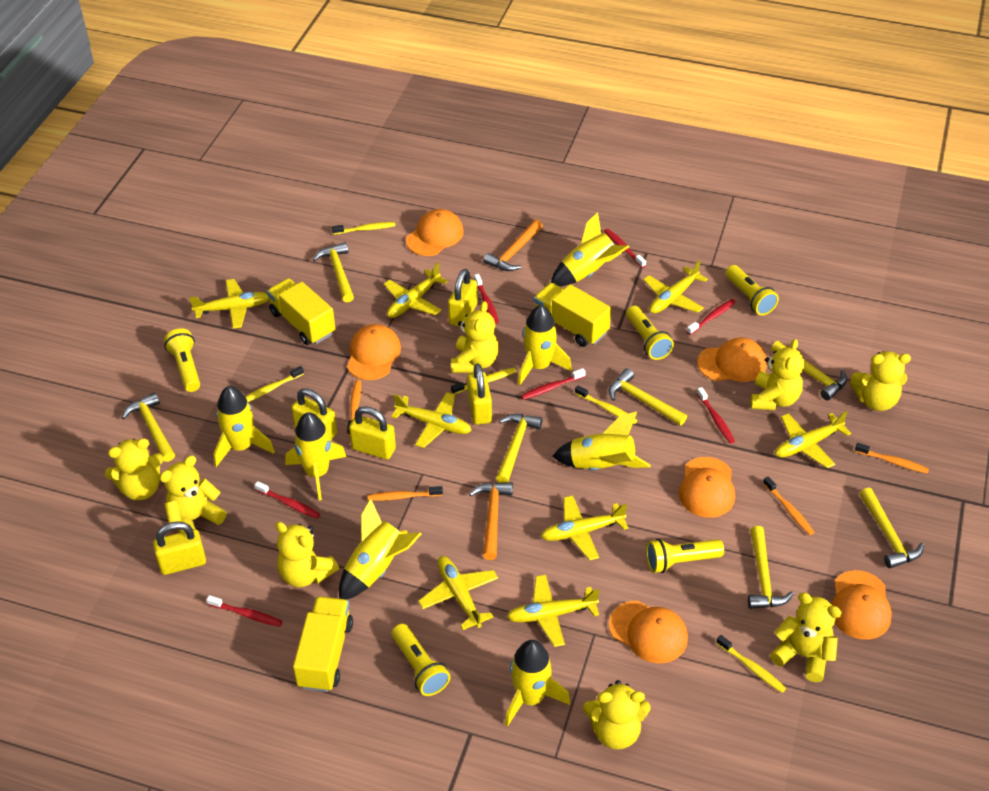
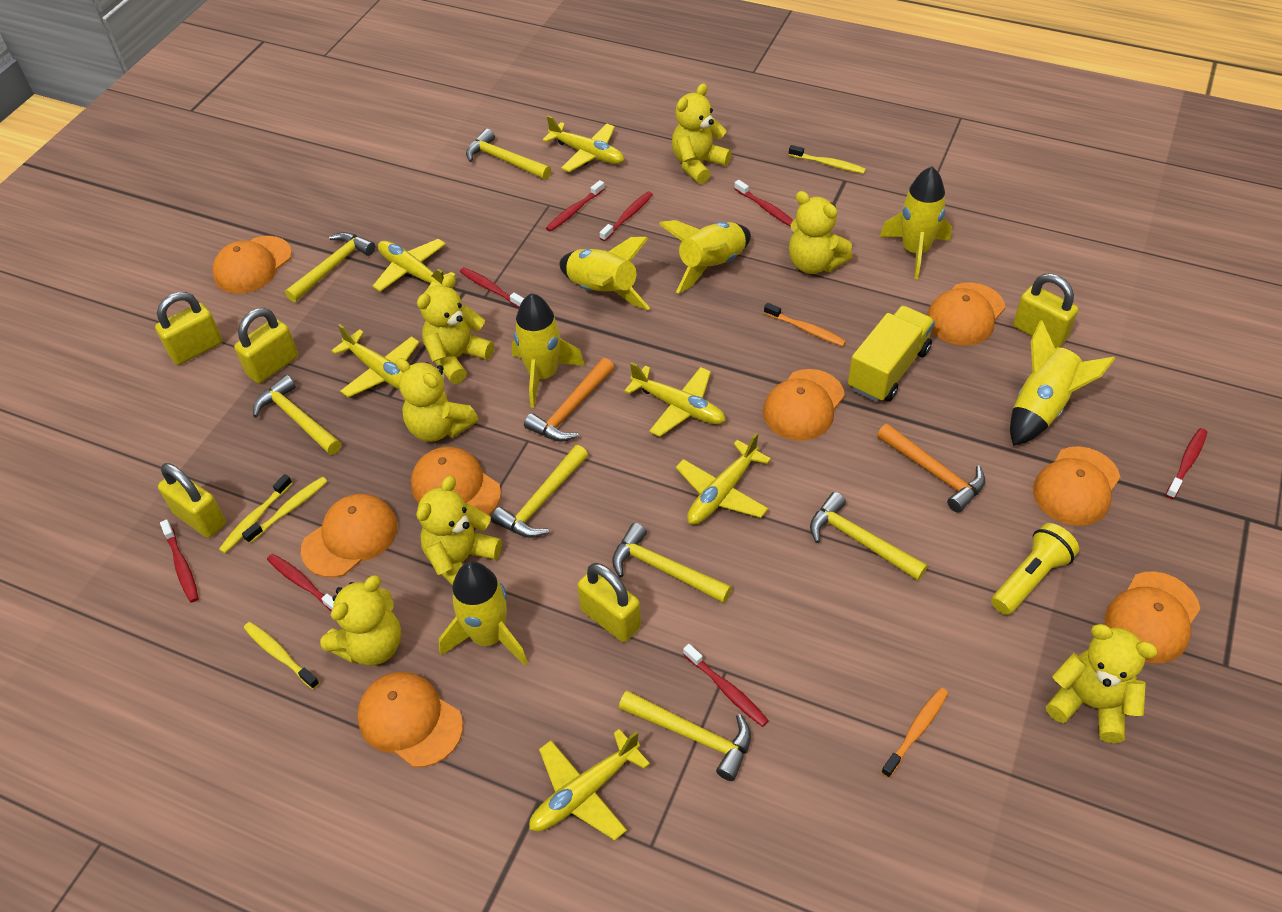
orange cap: 6 -> 8
orange toothbrush: 4 -> 2
red toothbrush: 7 -> 8
yellow flashlight: 5 -> 1
yellow plane: 8 -> 6
yellow rocket: 7 -> 6
yellow teddy bear: 8 -> 7
yellow toothbrush: 5 -> 4
yellow truck: 3 -> 1

